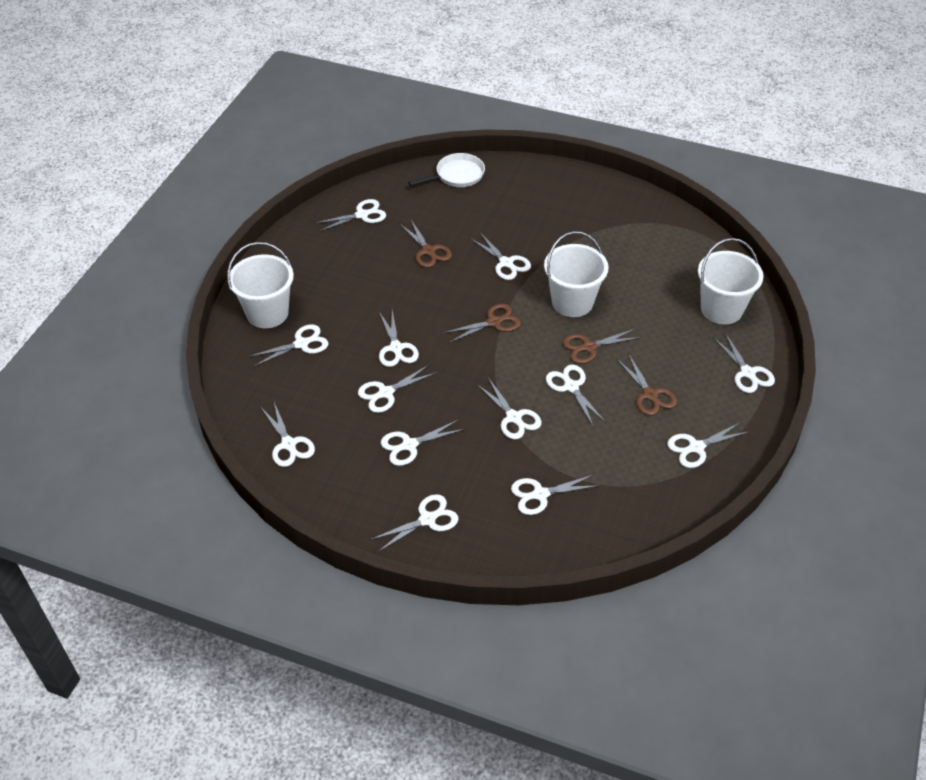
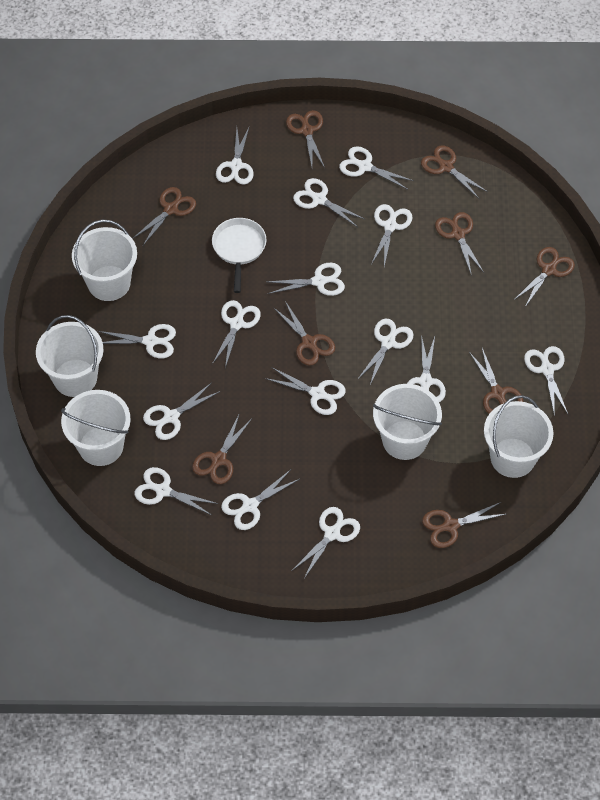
brown scissors: 4 -> 9
white bucket: 3 -> 5
white scissors: 13 -> 15

